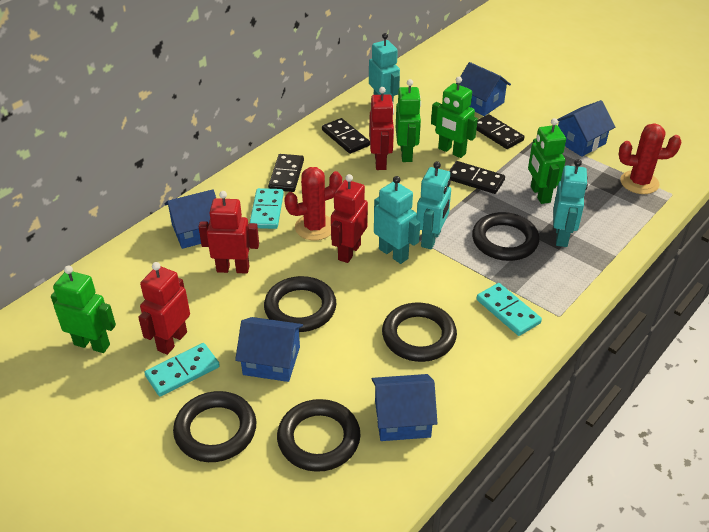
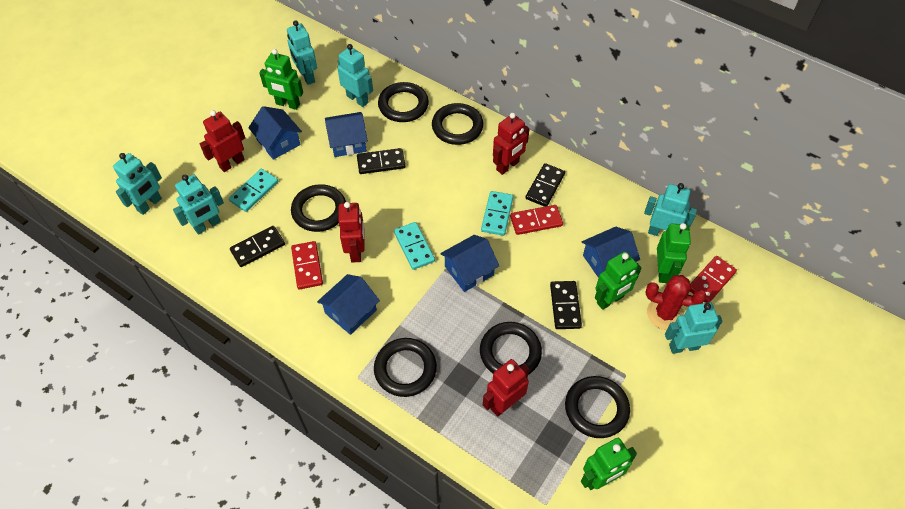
black ring: 5 -> 6
red cactus: 2 -> 1
red domino: 0 -> 3
turquoise robot: 4 -> 6

